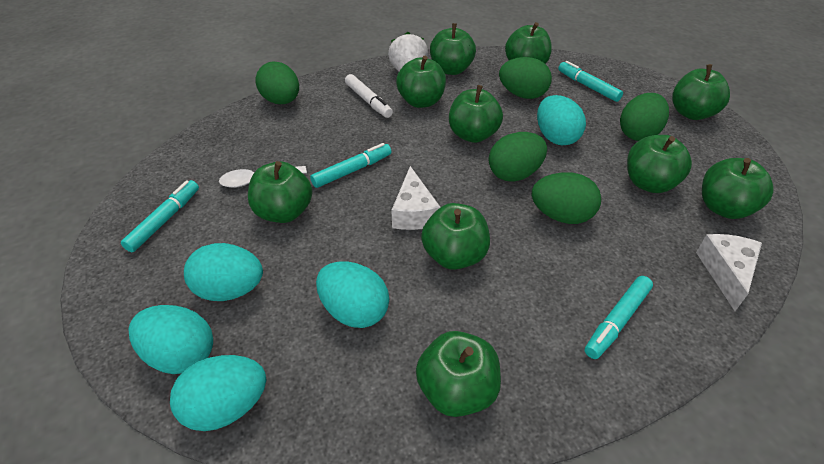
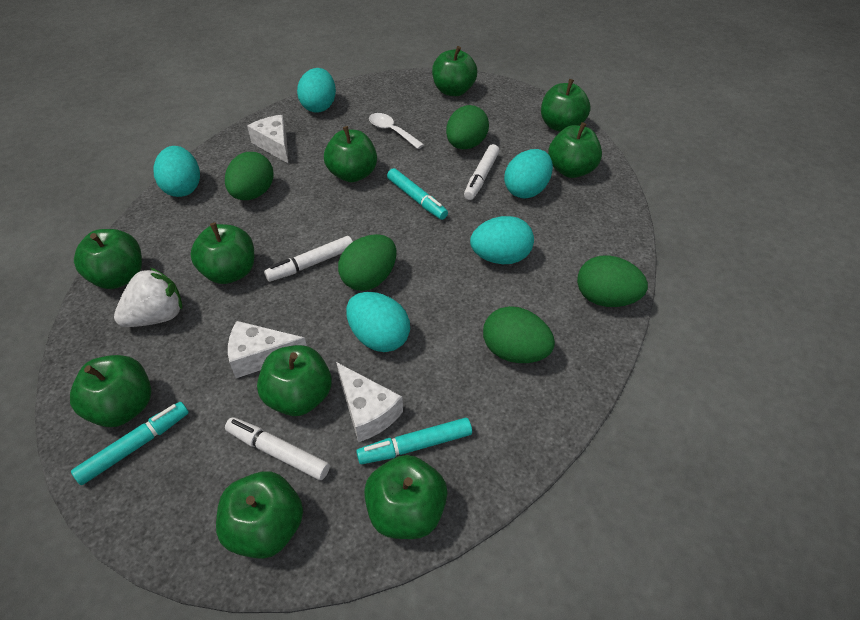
turquoise marker: 4 -> 3
white cheese: 2 -> 3
white marker: 1 -> 3

